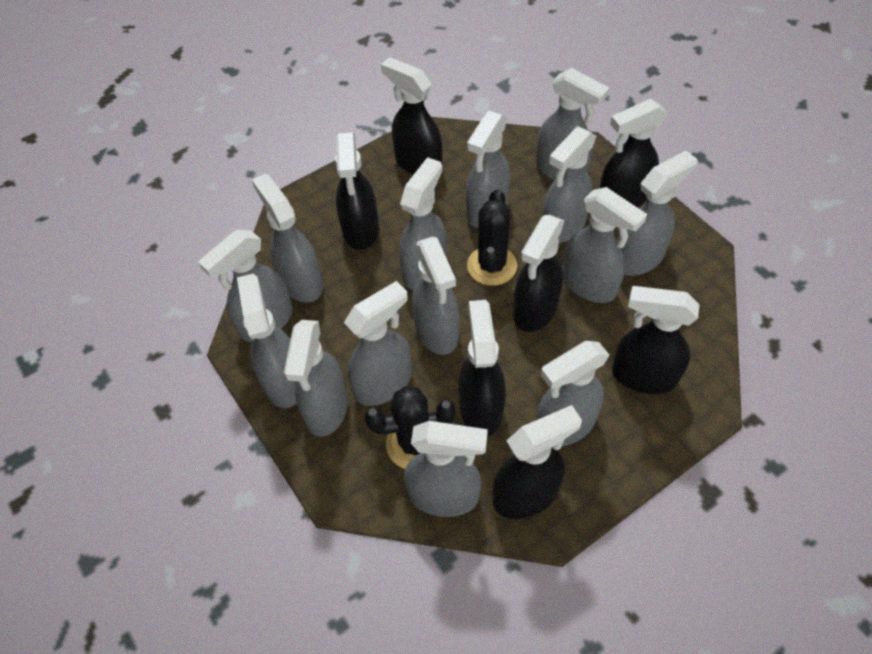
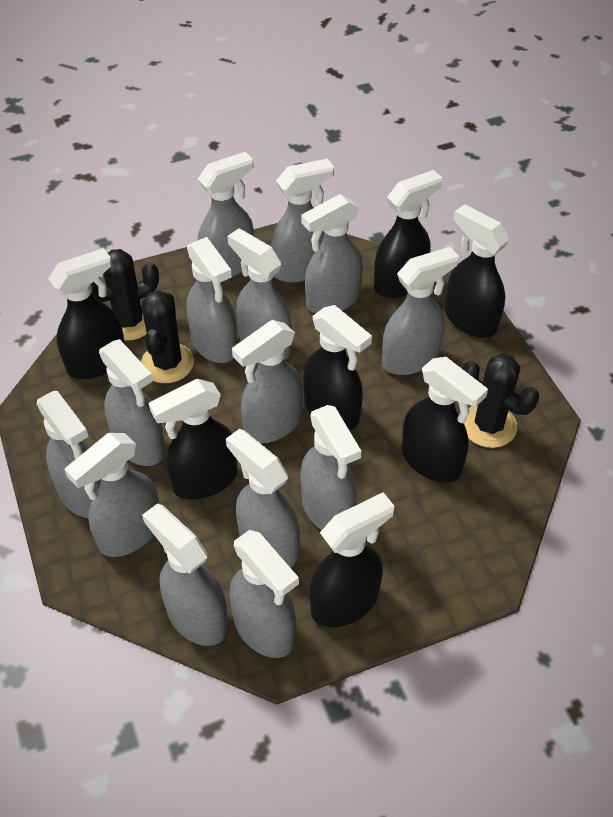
black cactus: 2 -> 3

